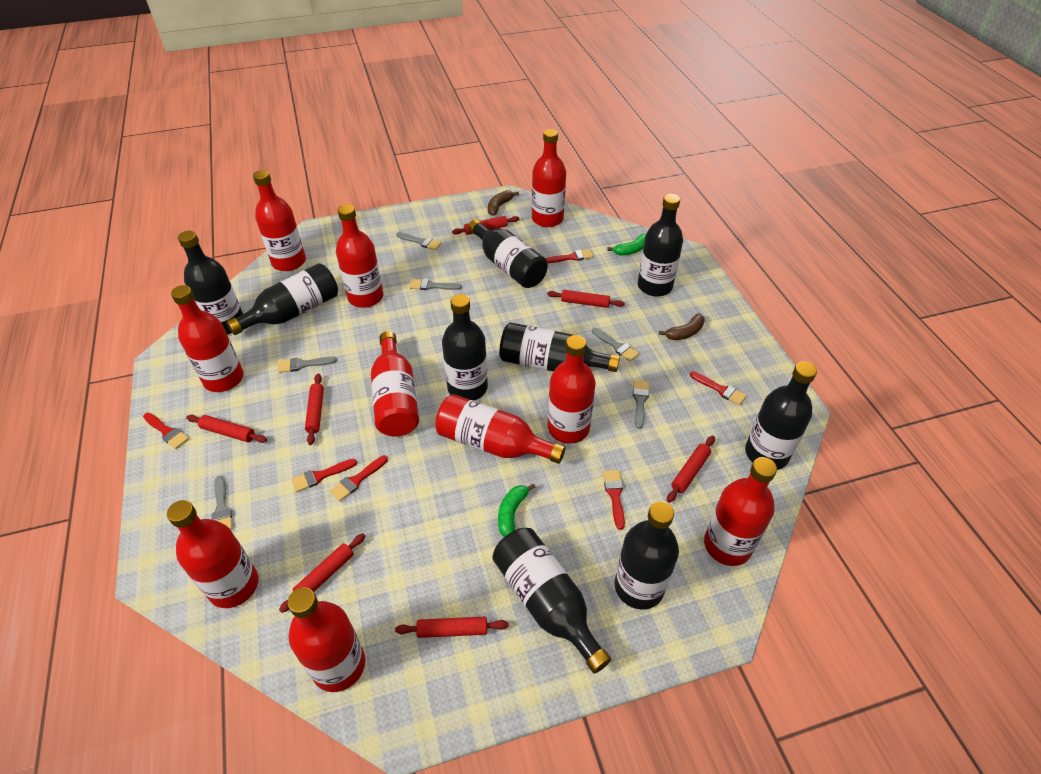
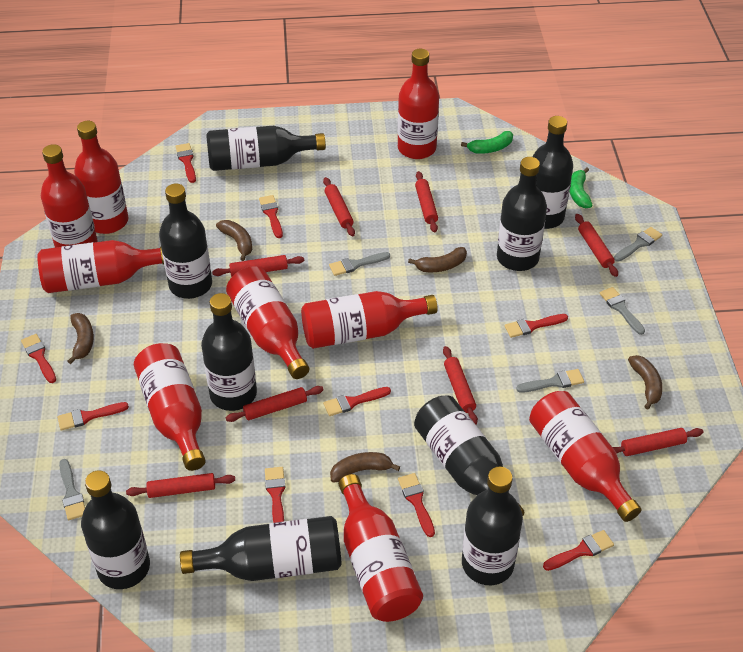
brown banana: 2 -> 5
grey brush: 6 -> 5
red bottle: 10 -> 9
red brush: 6 -> 9
red rolling pin: 7 -> 8

